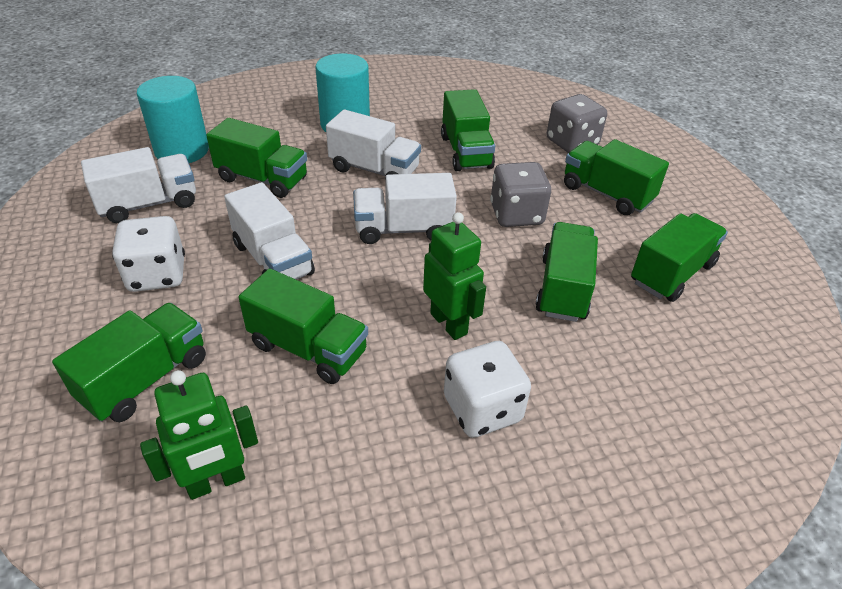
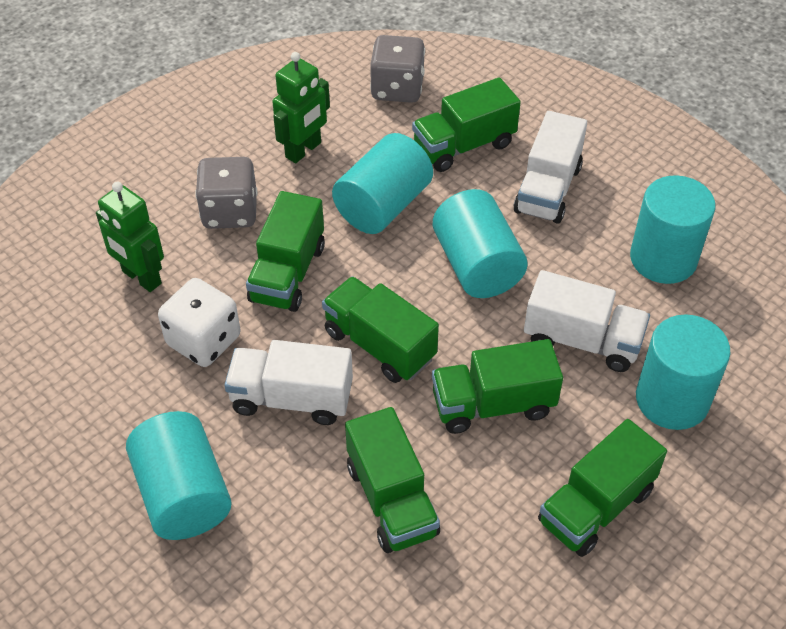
green truck: 7 -> 6
turquoise cylinder: 2 -> 5
white dice: 2 -> 1
white truck: 4 -> 3

